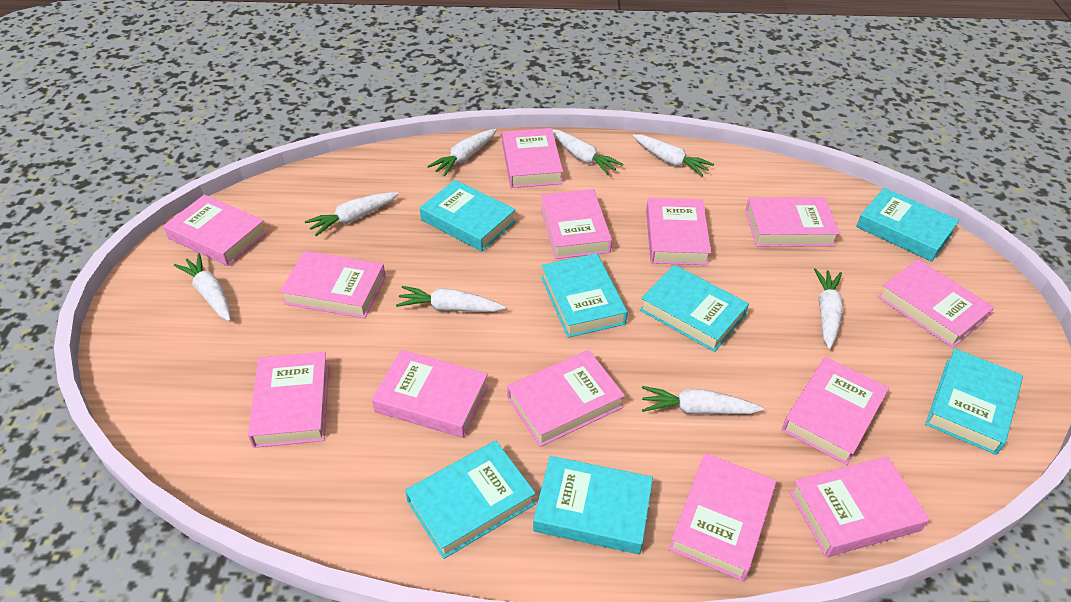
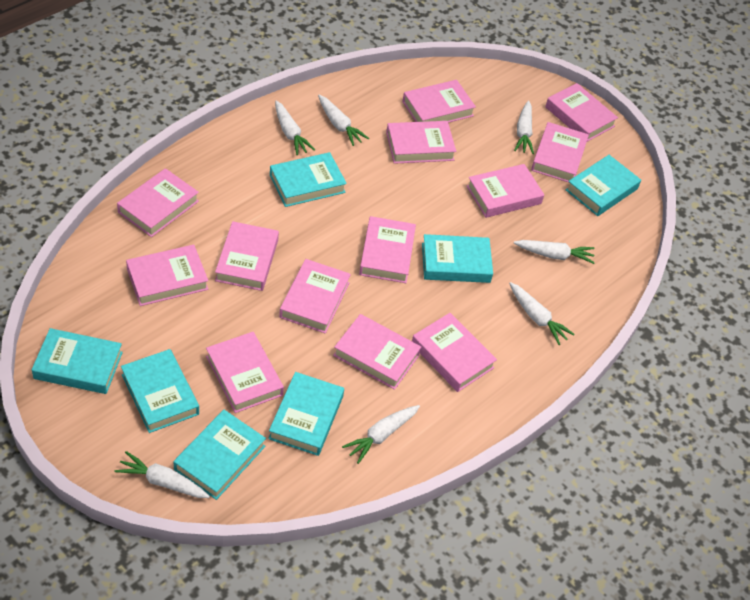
white carrot: 8 -> 7

